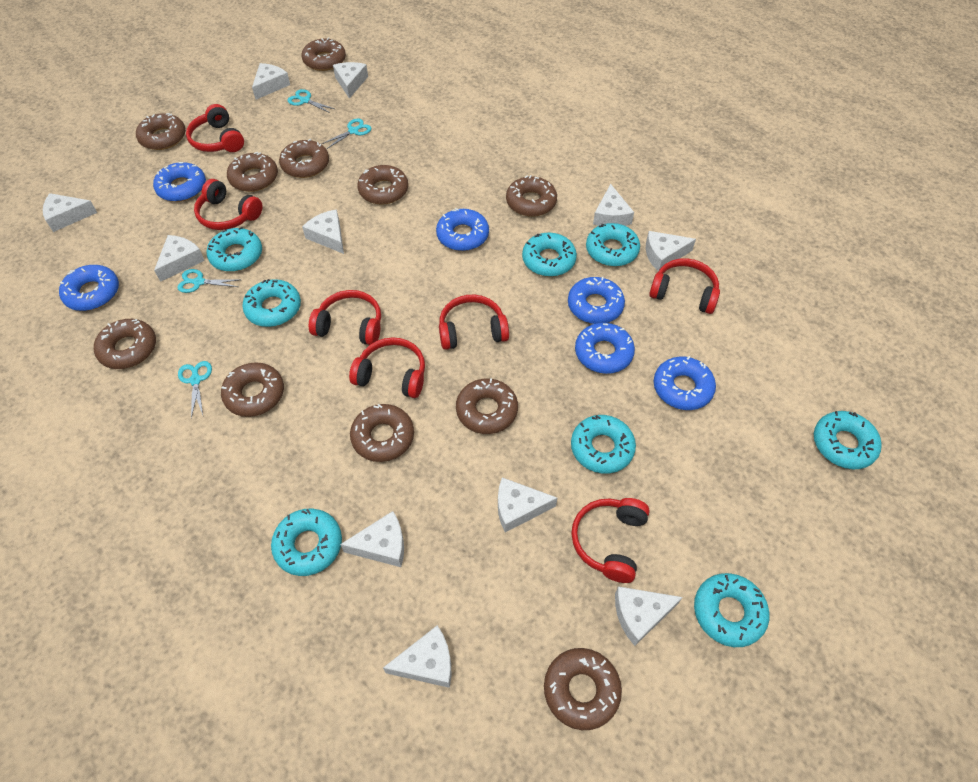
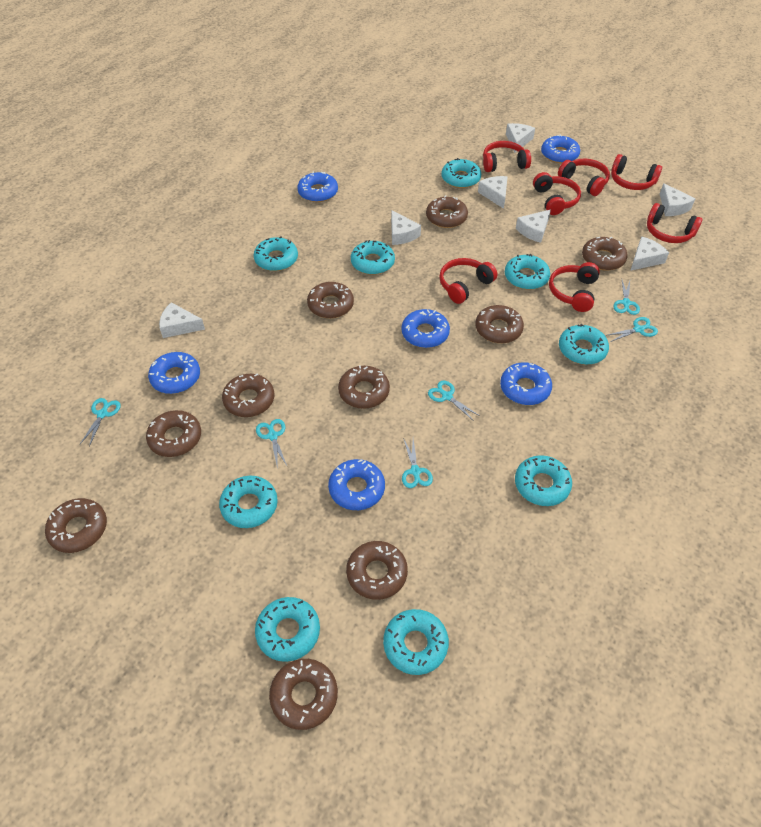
brown donut: 11 -> 10
turquoise donut: 8 -> 9
turquoise scissors: 4 -> 6
white cheese: 11 -> 7

